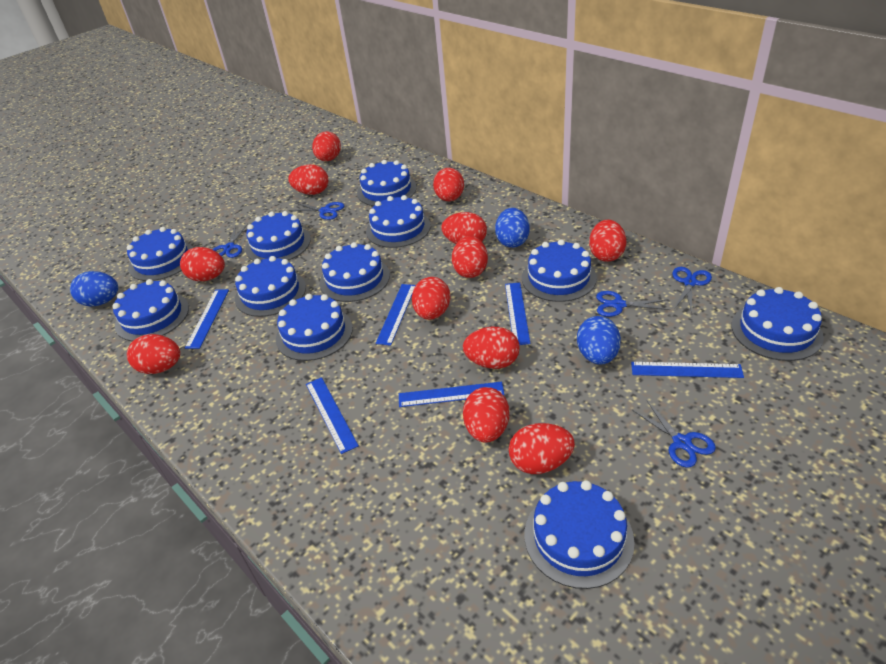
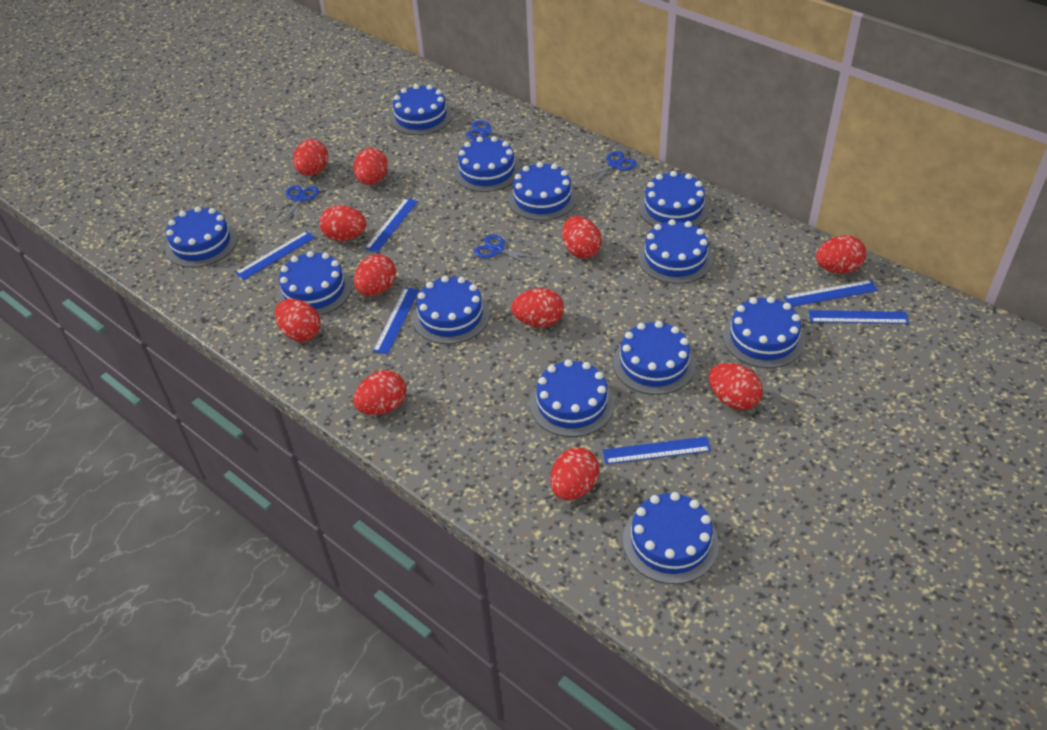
blue cake: 11 -> 12
blue egg: 3 -> 0
blue scissors: 5 -> 4
red egg: 12 -> 11

